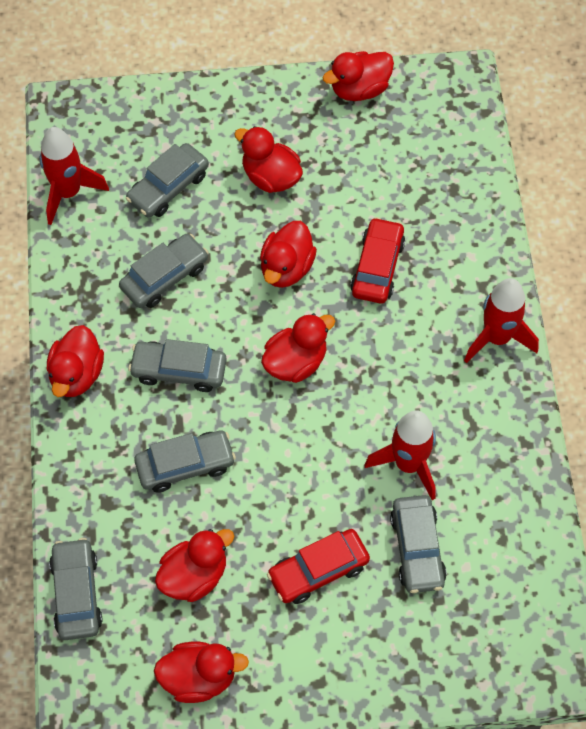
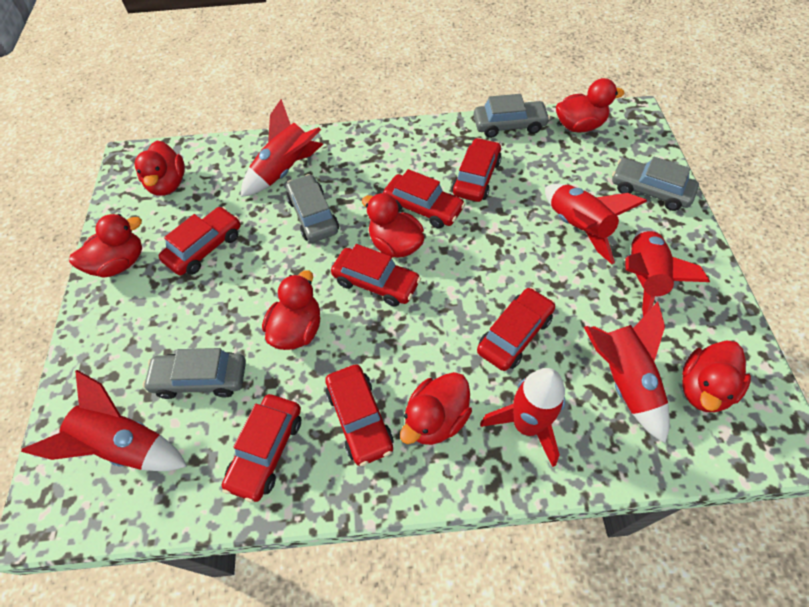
grey car: 6 -> 4
red car: 2 -> 7
red rocket: 3 -> 6

